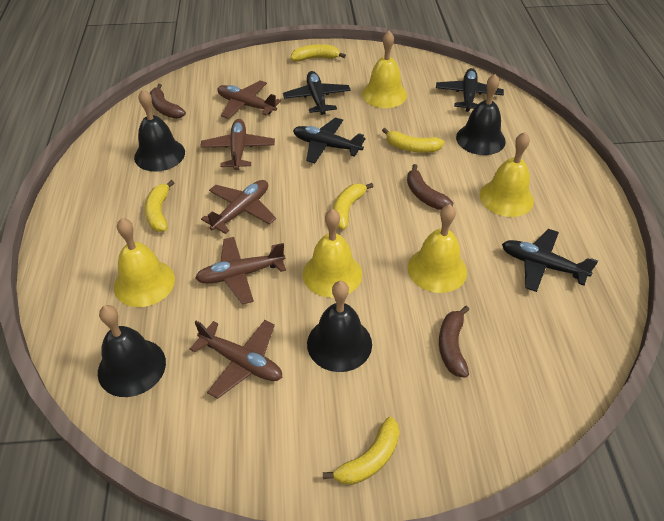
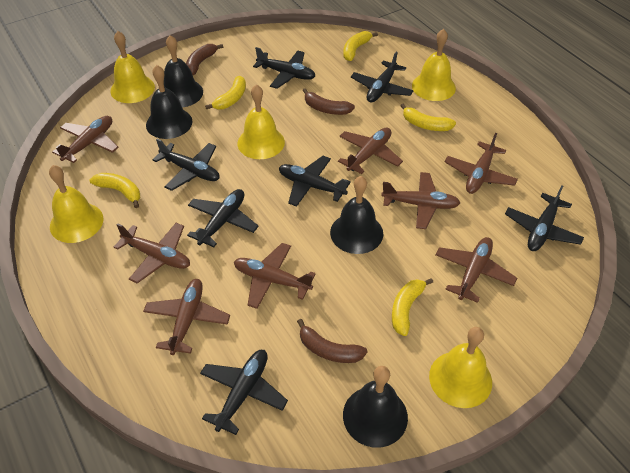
black plane: 4 -> 7
brown plane: 5 -> 8

